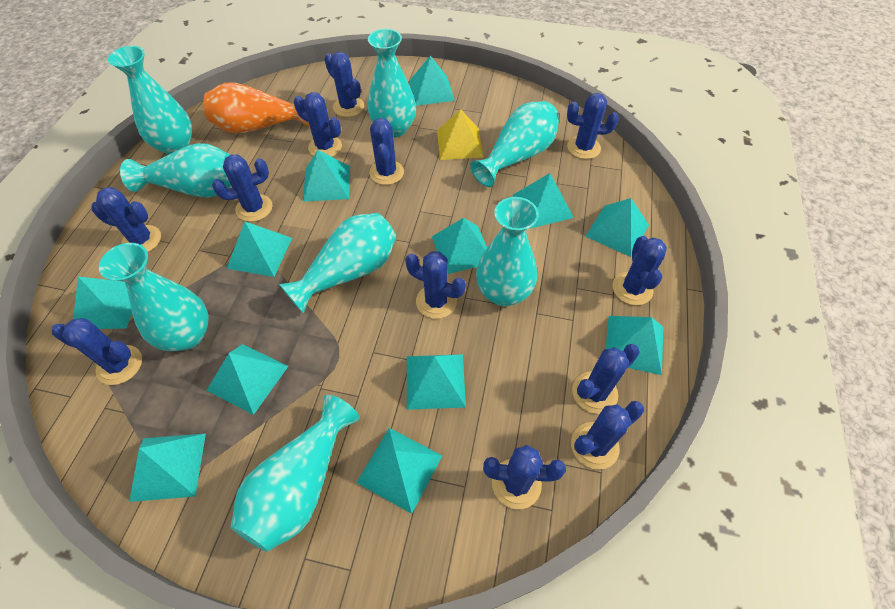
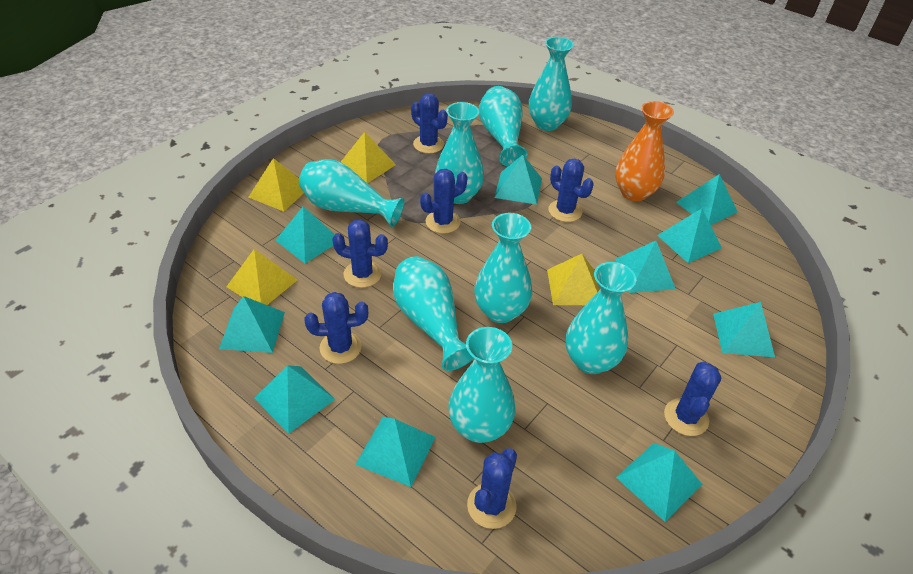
blue cactus: 12 -> 7
turquoise pyramid: 12 -> 10
yellow pyramid: 1 -> 4

